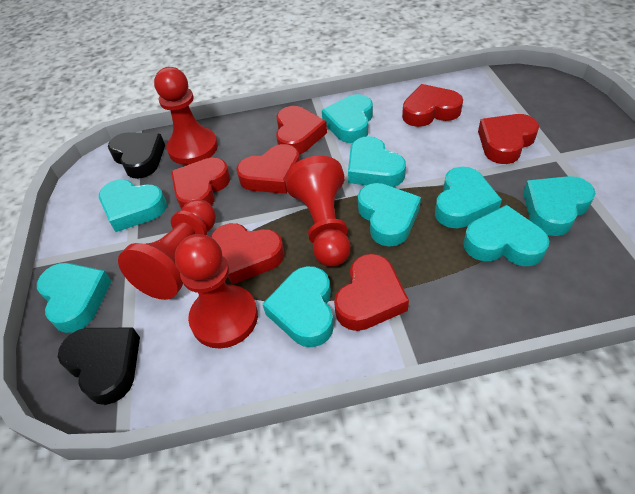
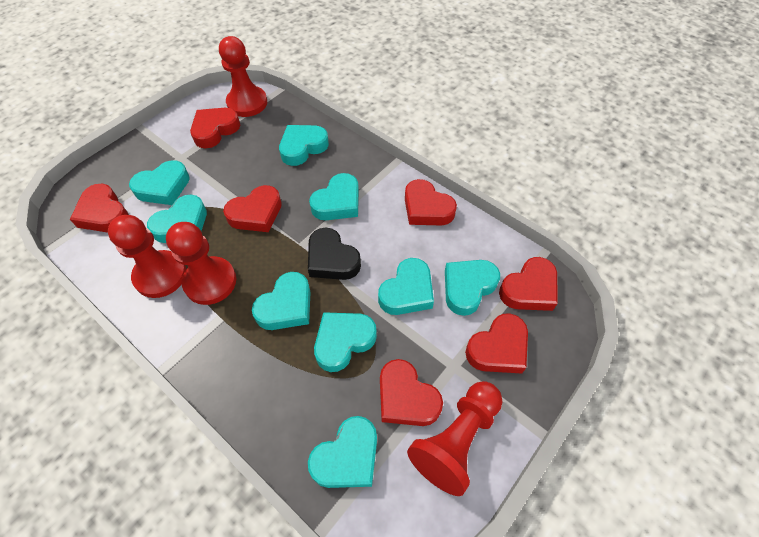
black heart: 2 -> 1

